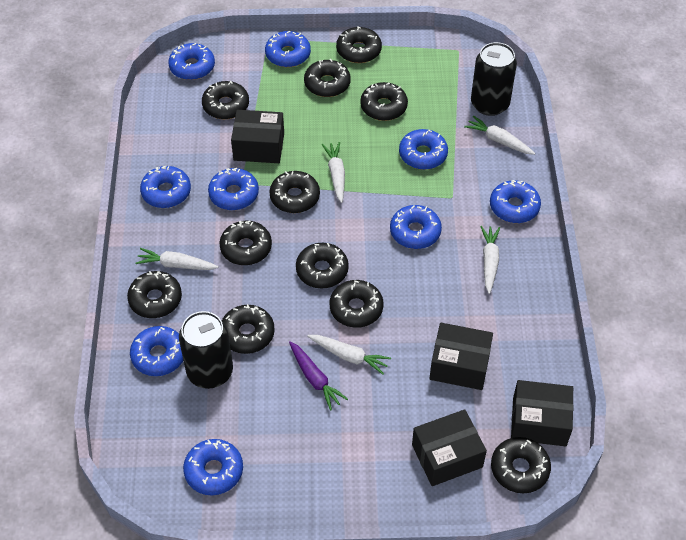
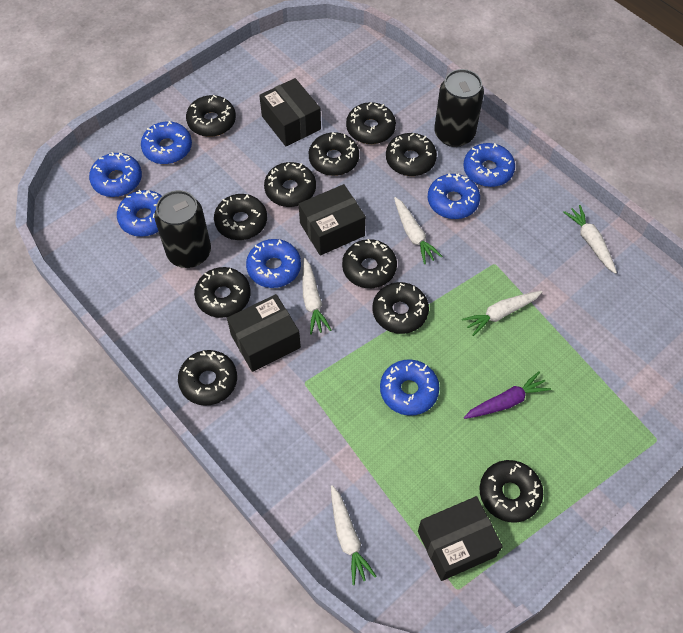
blue donut: 9 -> 7

